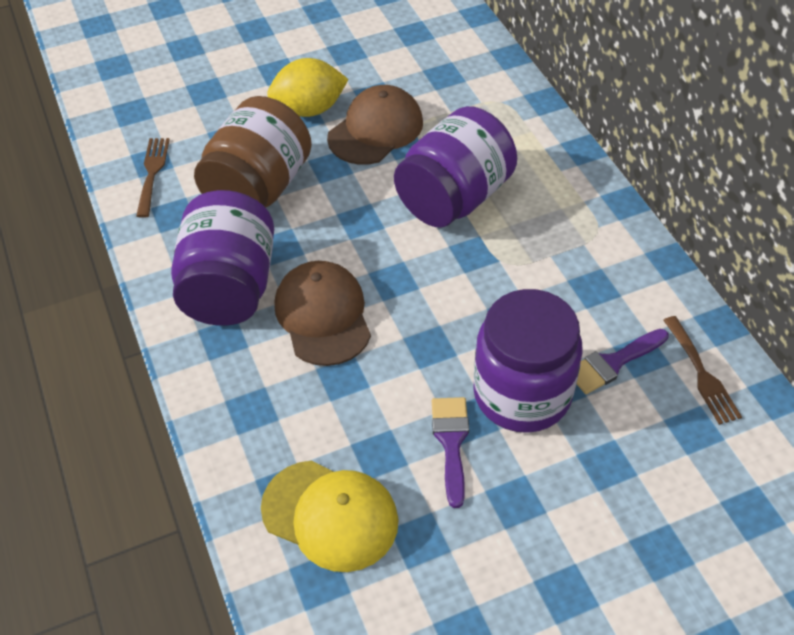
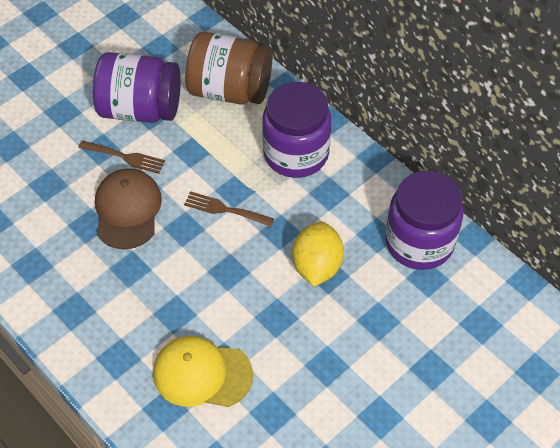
brown cap: 2 -> 1
purple brush: 2 -> 0

